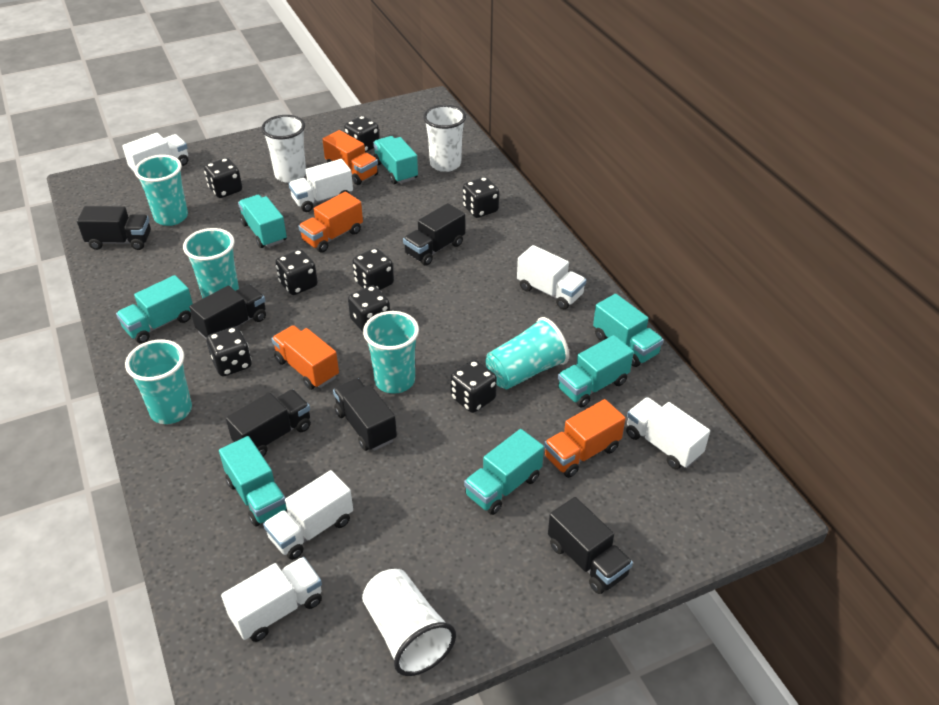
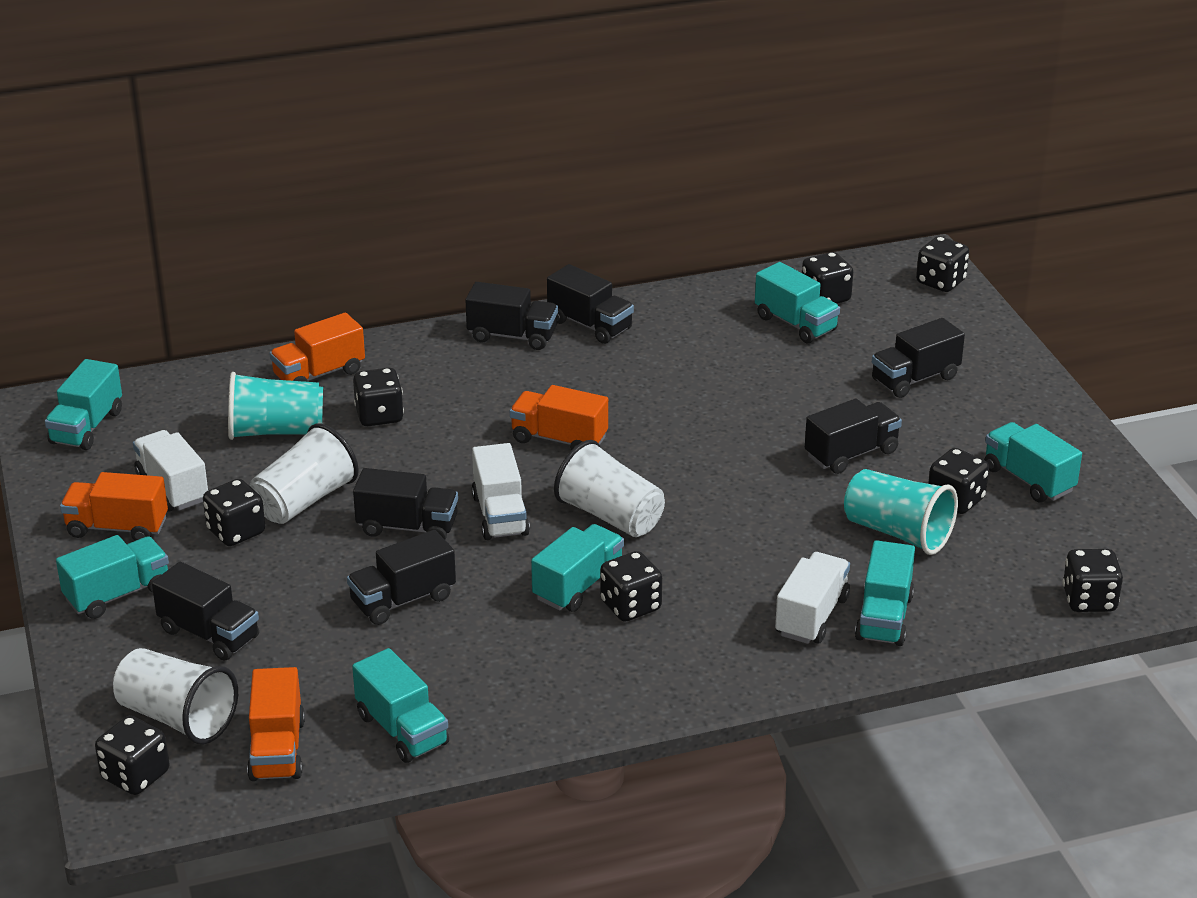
black truck: 6 -> 7
turquoise cup: 5 -> 2
white truck: 6 -> 3

